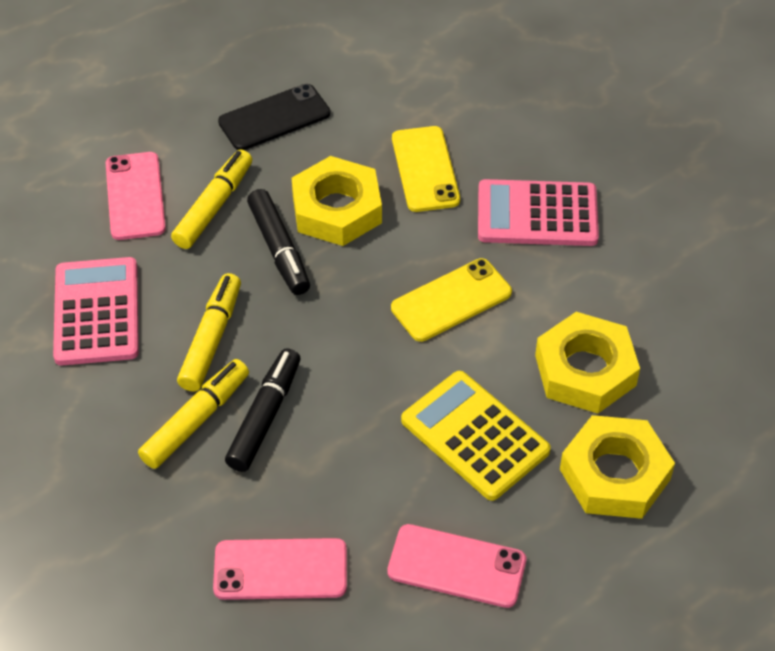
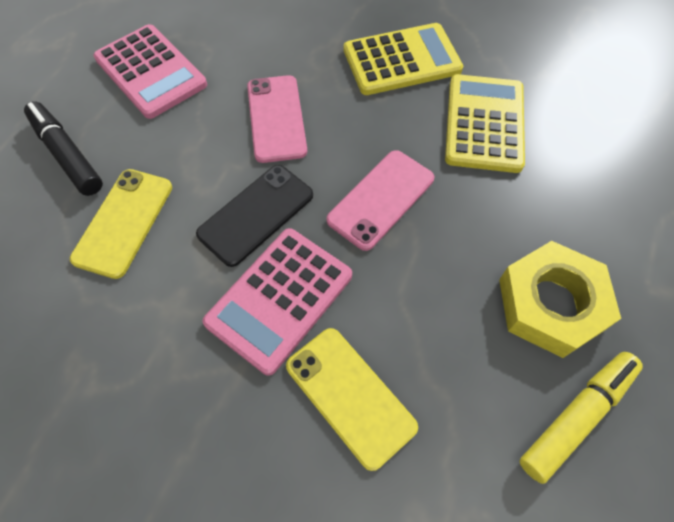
black marker: 2 -> 1
pink phone: 3 -> 2
yellow calculator: 1 -> 2
yellow marker: 3 -> 1
yellow nut: 3 -> 1

